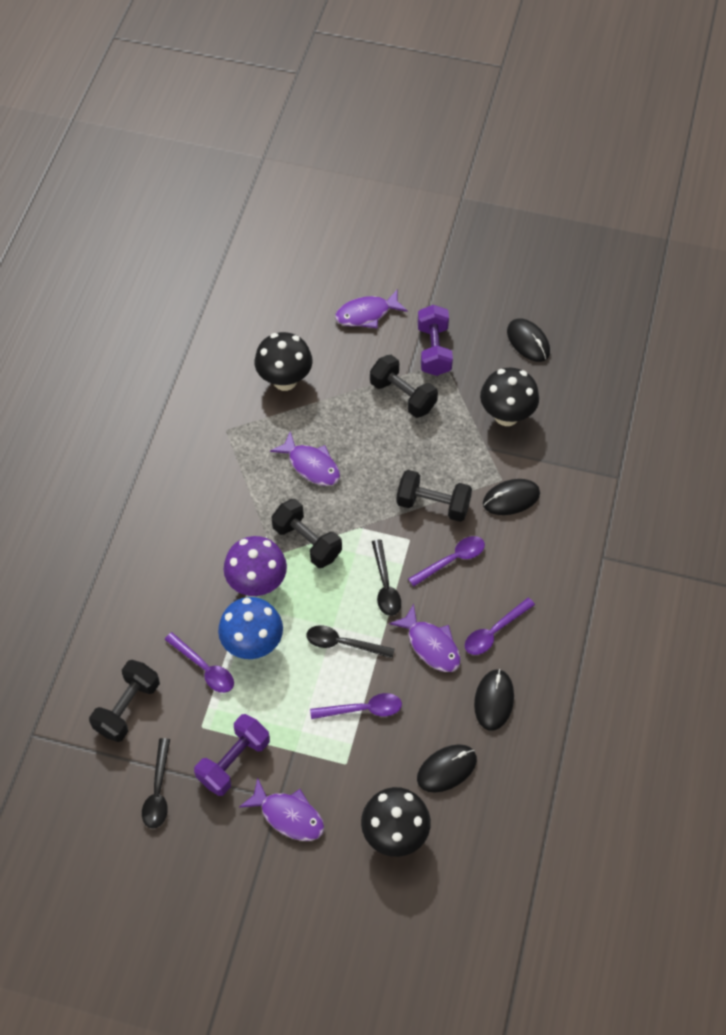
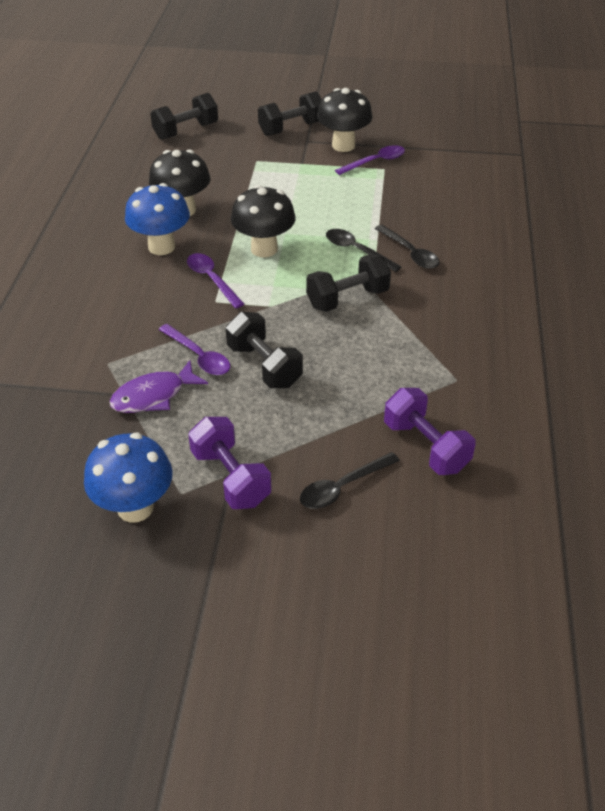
black mouse: 4 -> 0
blue mushroom: 1 -> 2
purple fish: 4 -> 1
purple mushroom: 1 -> 0
purple spoon: 4 -> 3

